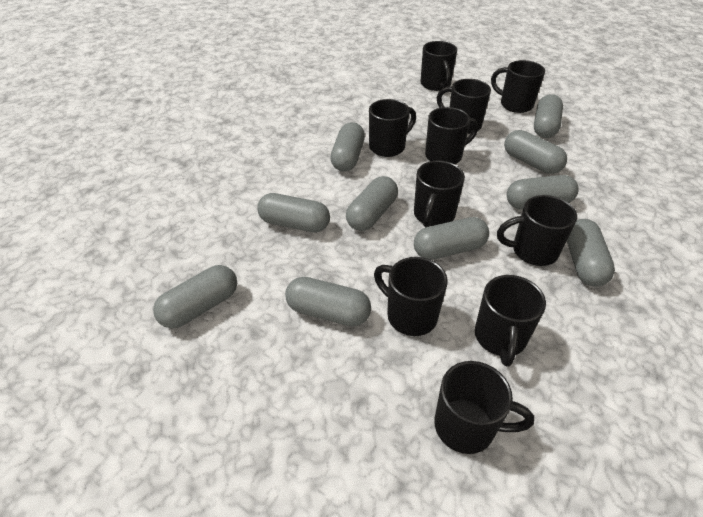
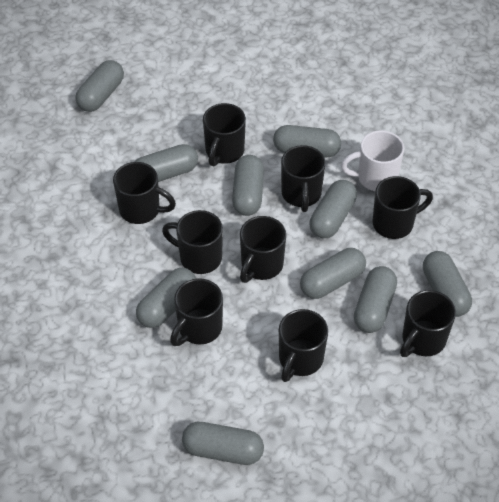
black mug: 10 -> 9
white mug: 0 -> 1

